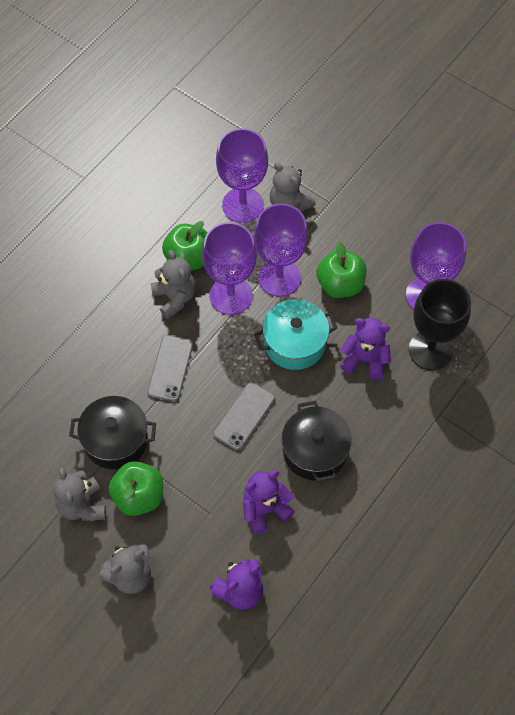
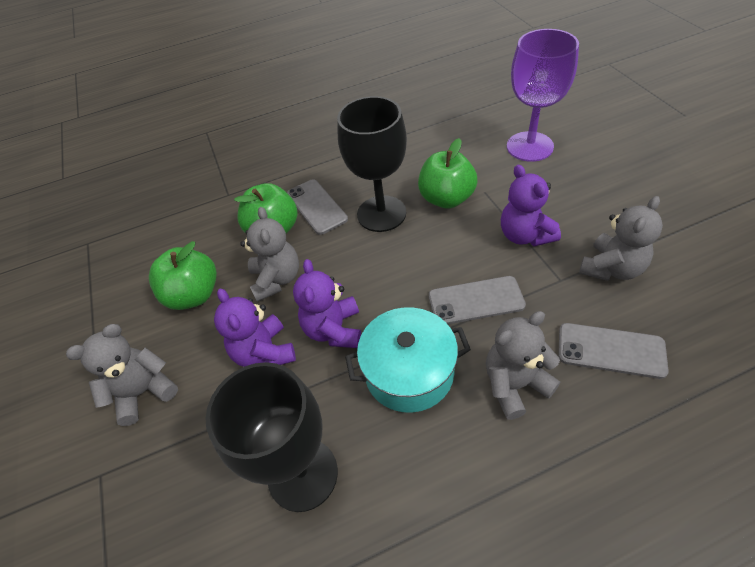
black goblet: 1 -> 2
black pot: 2 -> 0
grey phone: 2 -> 3
purple goblet: 4 -> 1

